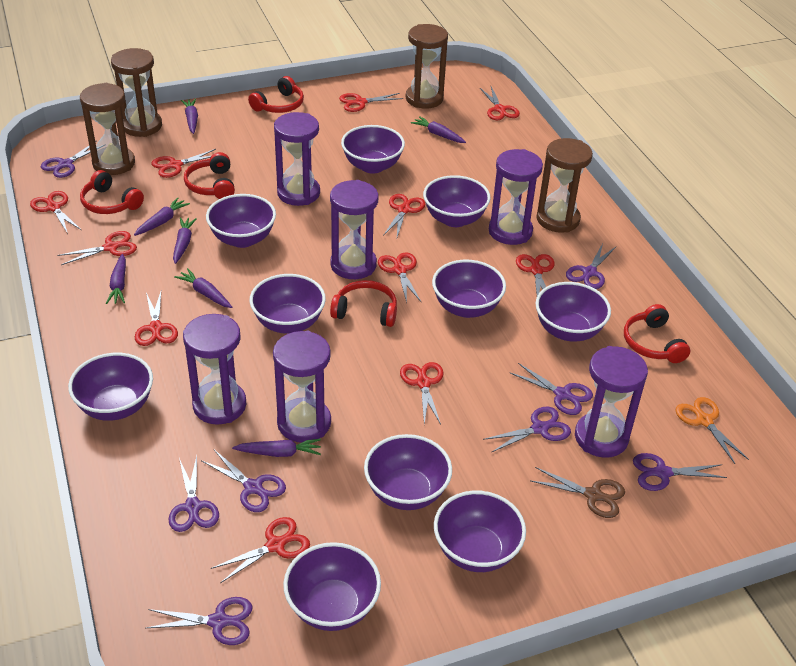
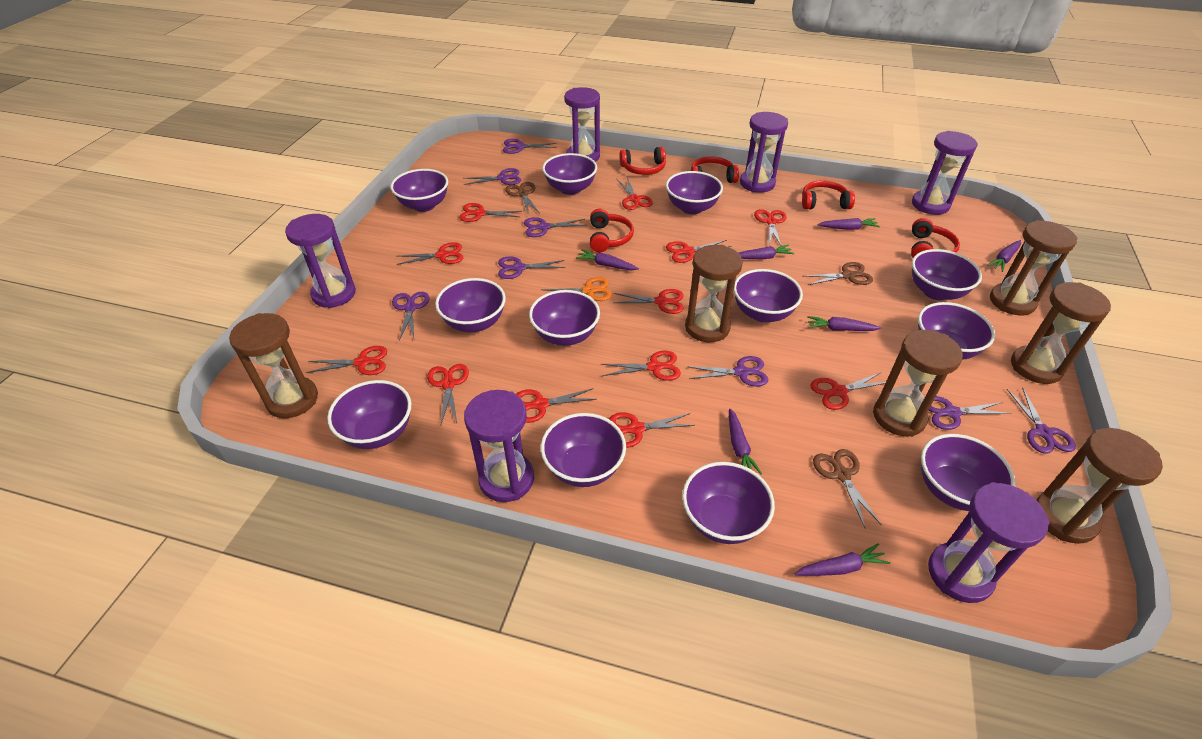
brown hourglass: 4 -> 6
brown scissors: 1 -> 3
purple bowl: 10 -> 12
red scissors: 11 -> 12

